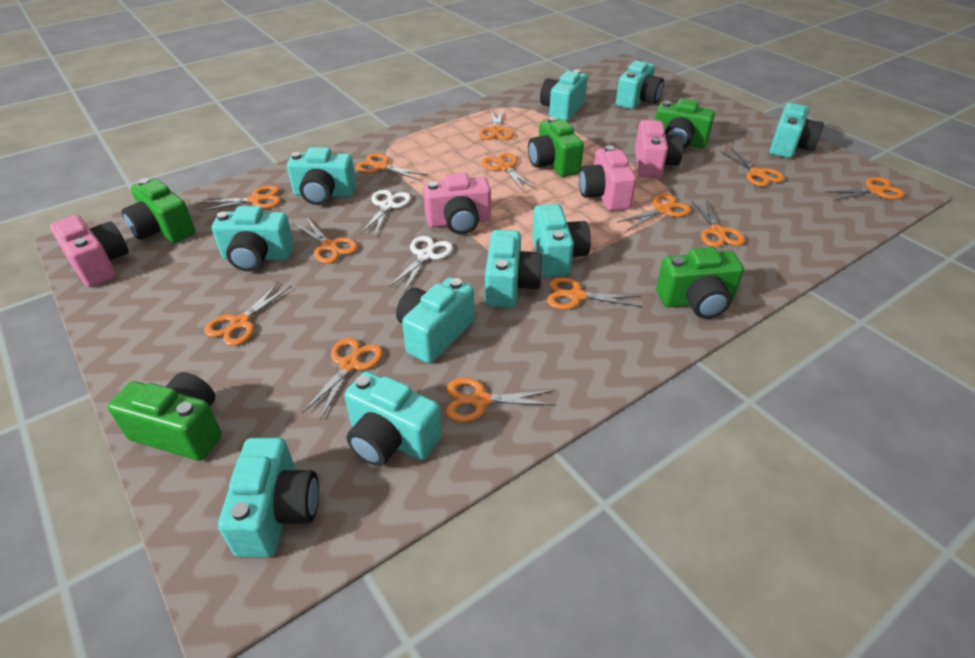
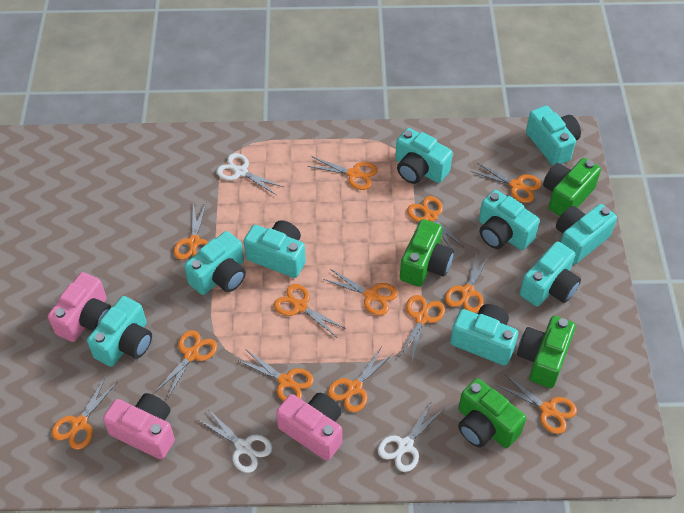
green camera: 5 -> 4
pink camera: 4 -> 3
turquoise camera: 10 -> 9
white scissors: 2 -> 3

